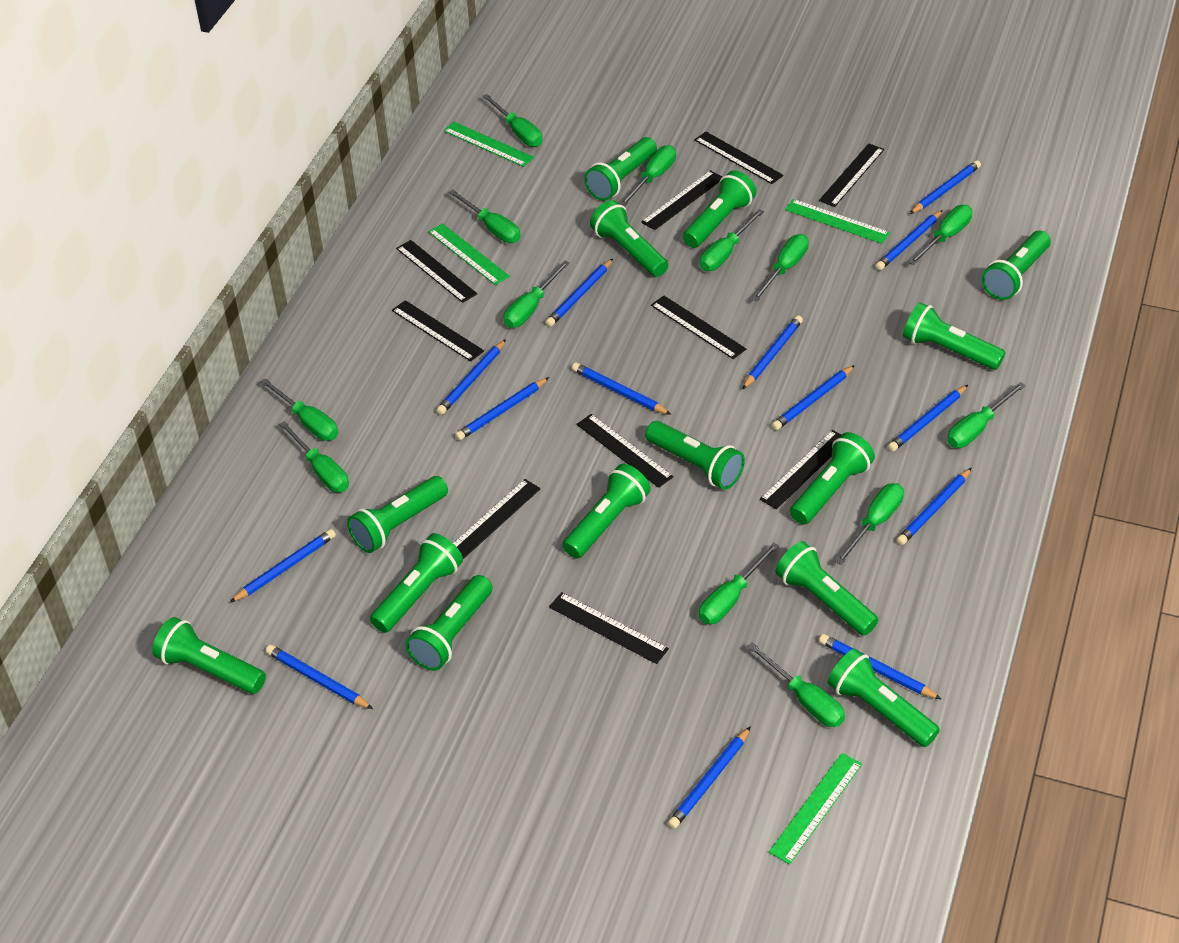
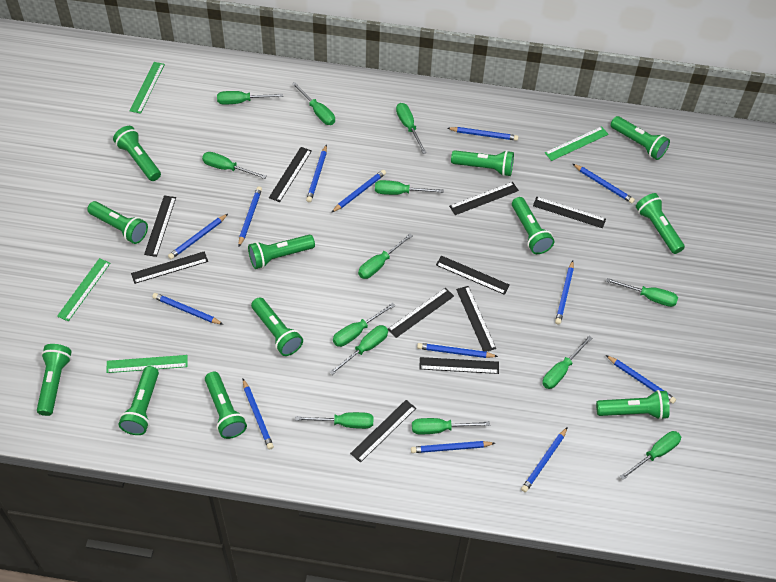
blue pencil: 14 -> 13
green flashlight: 14 -> 12

